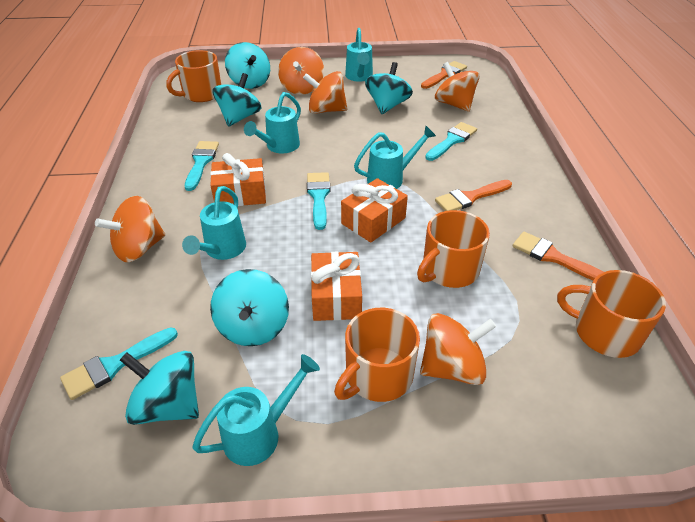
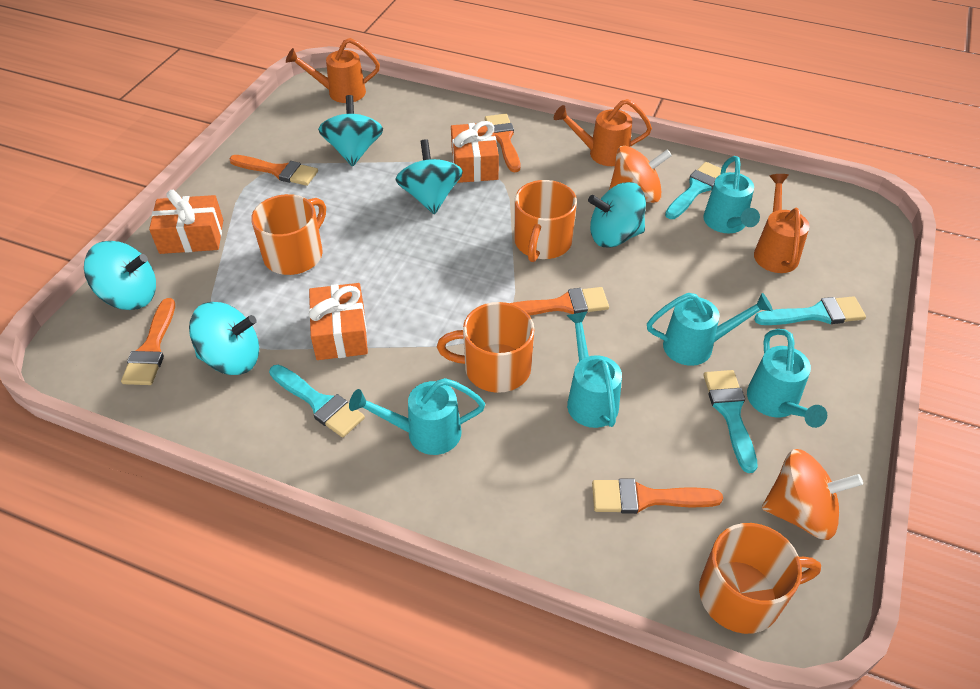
orange brush: 3 -> 5
orange spinning top: 5 -> 2
orange watering can: 0 -> 3

